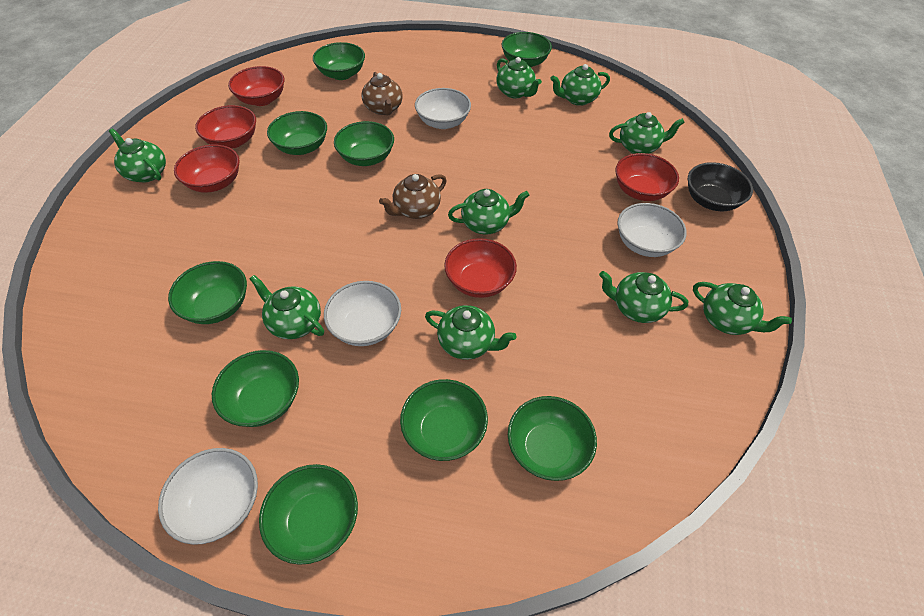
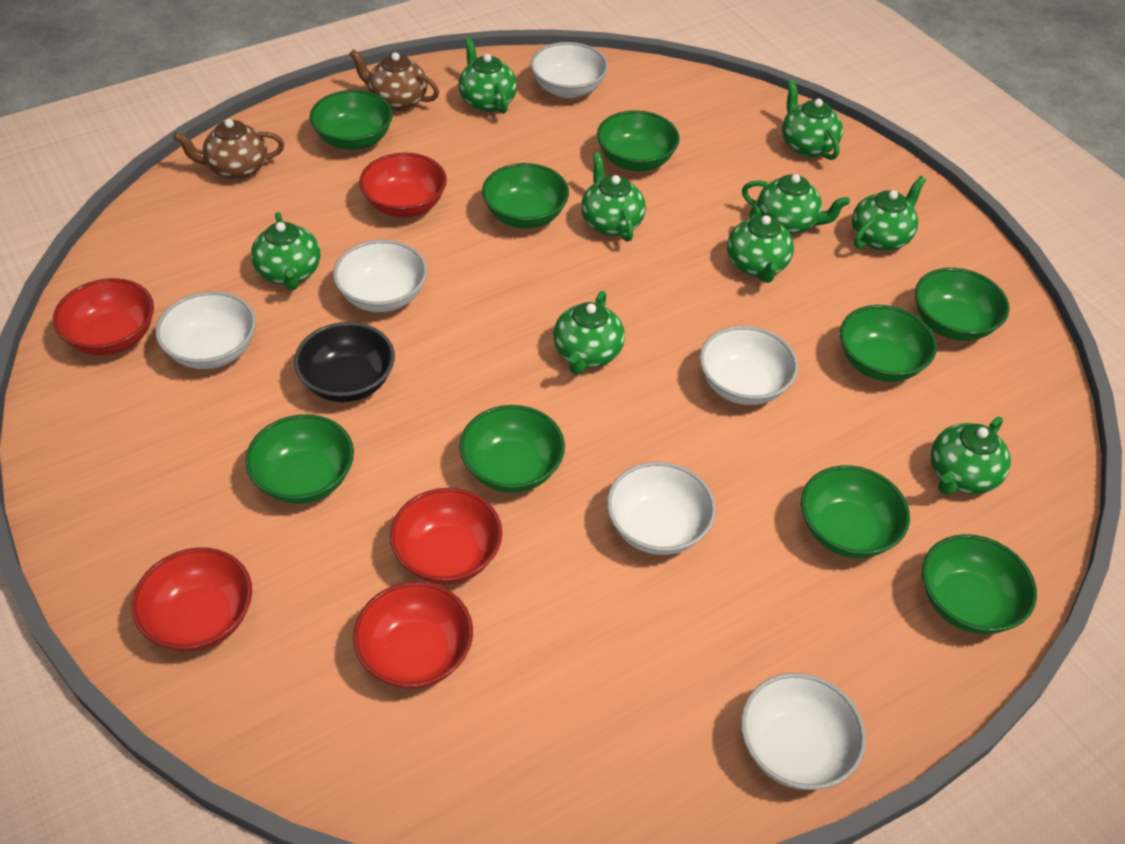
white bowl: 4 -> 6

